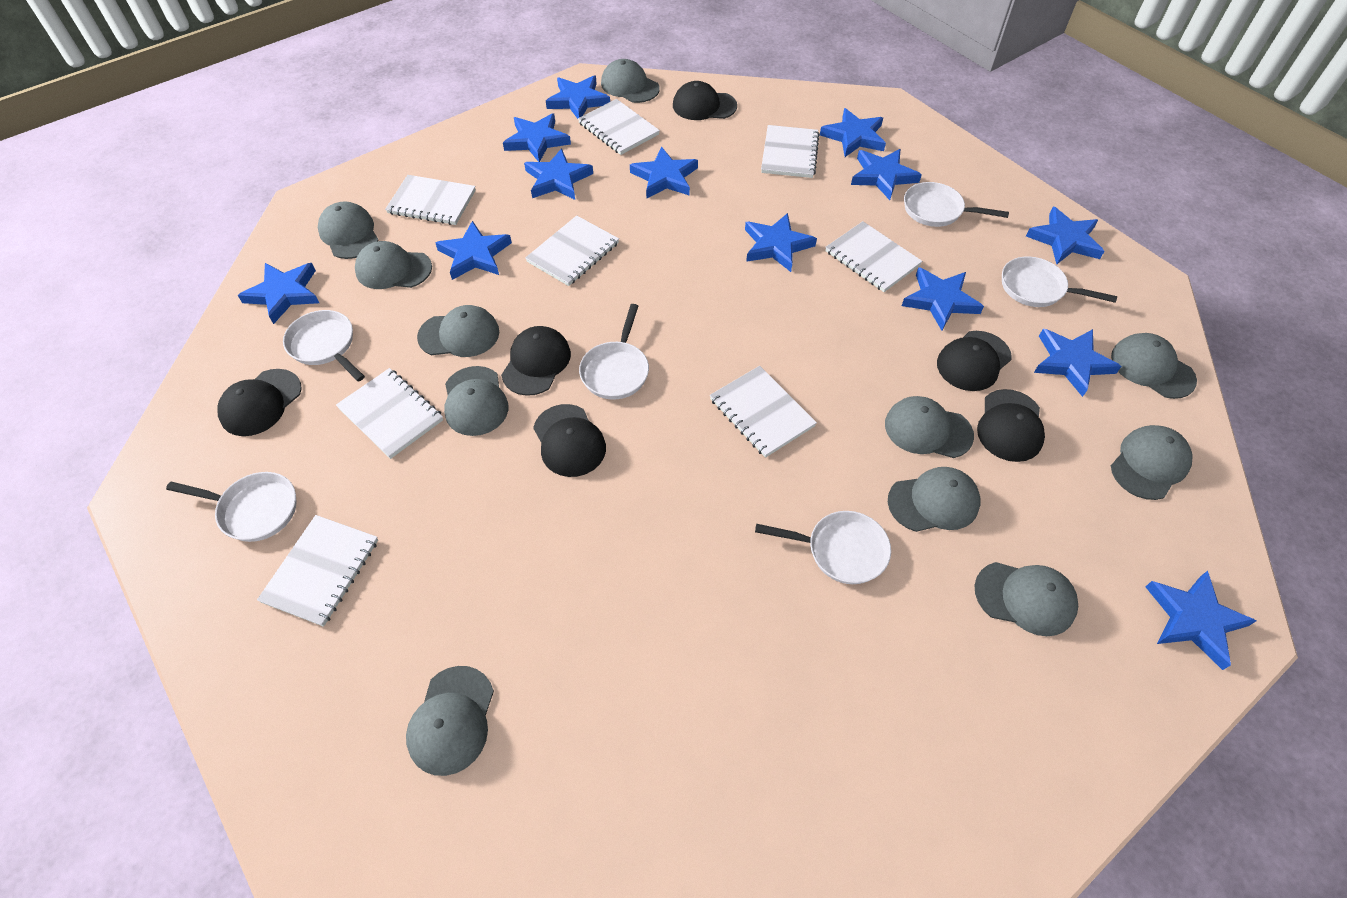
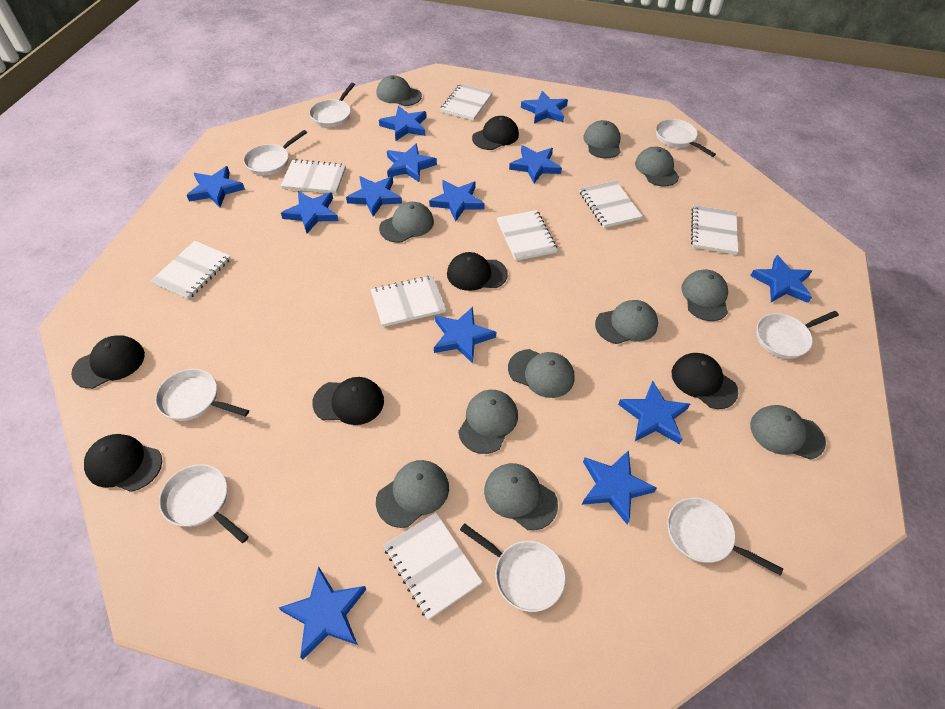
white pan: 6 -> 8

